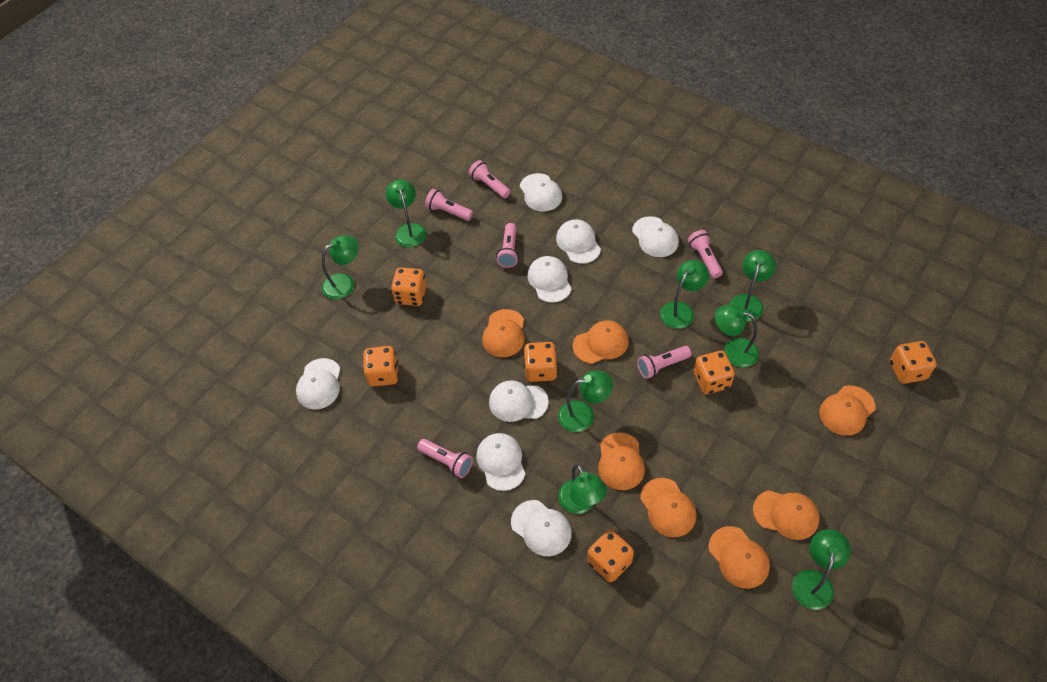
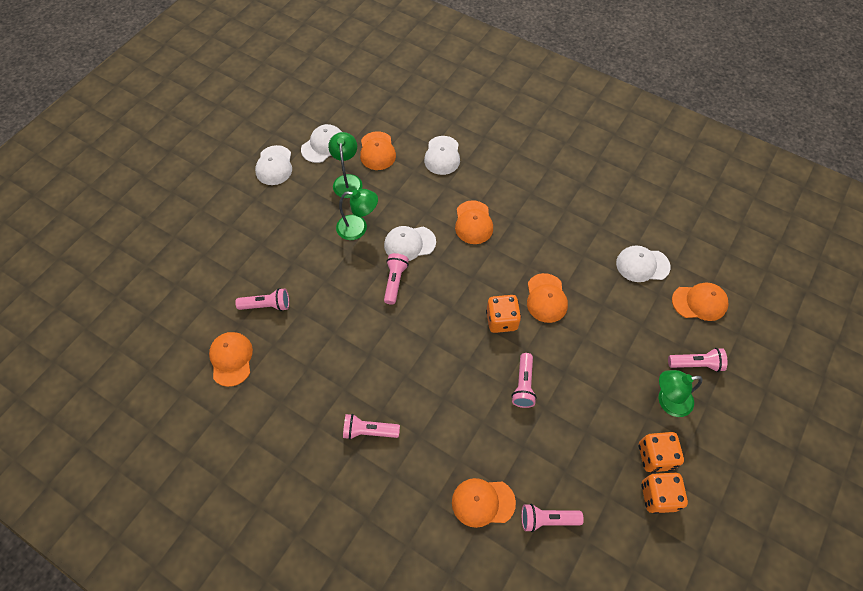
green lamp: 8 -> 3
orange cap: 7 -> 6
orange dice: 6 -> 3
white cap: 8 -> 5

